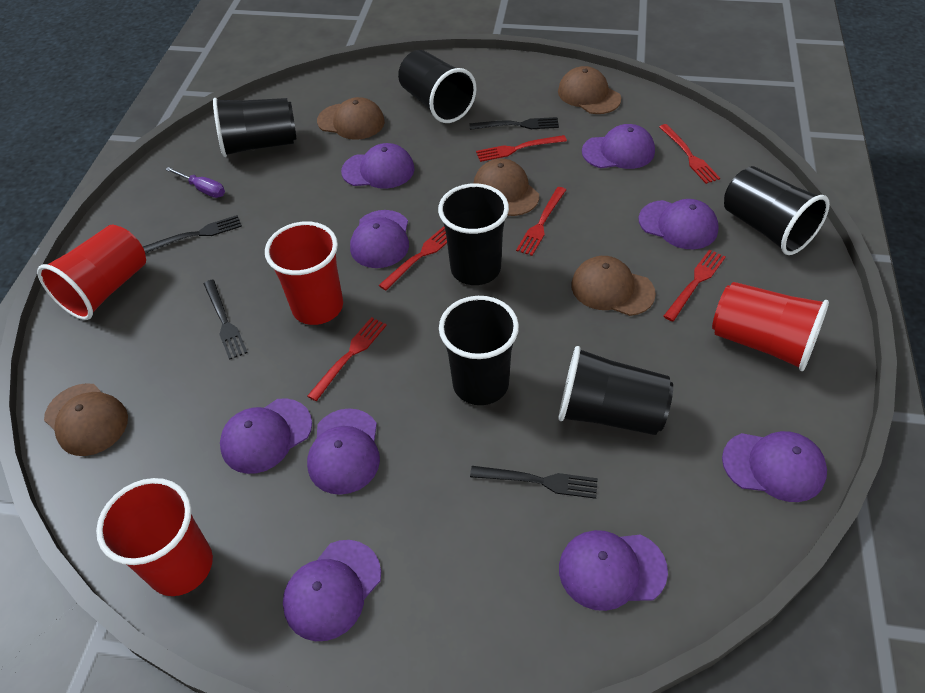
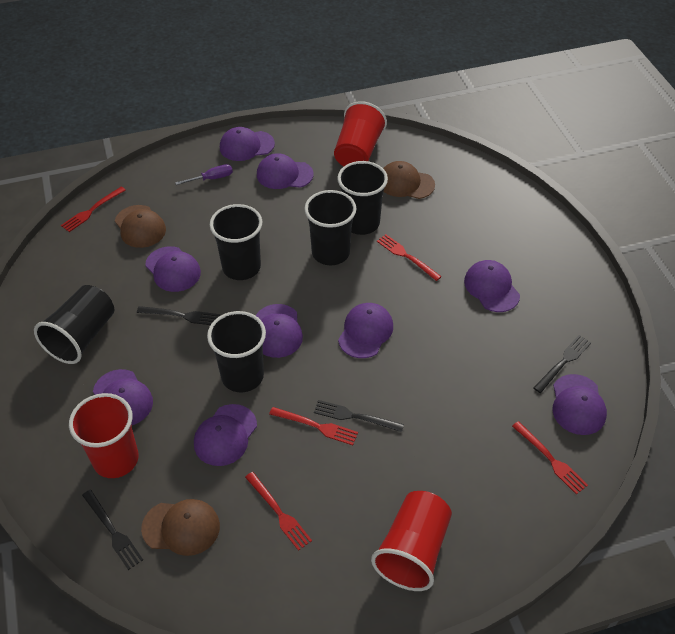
black cup: 6 -> 5
brown cap: 5 -> 3
red cup: 4 -> 3
red fork: 6 -> 5

